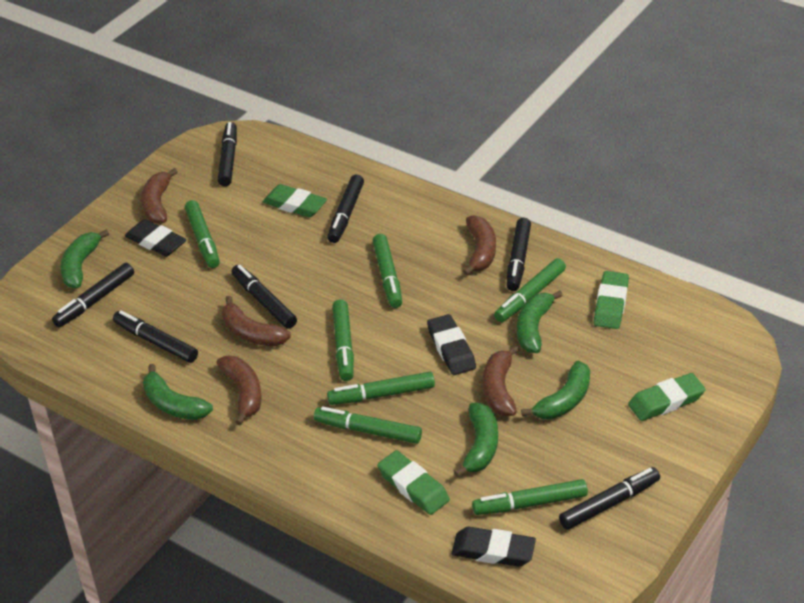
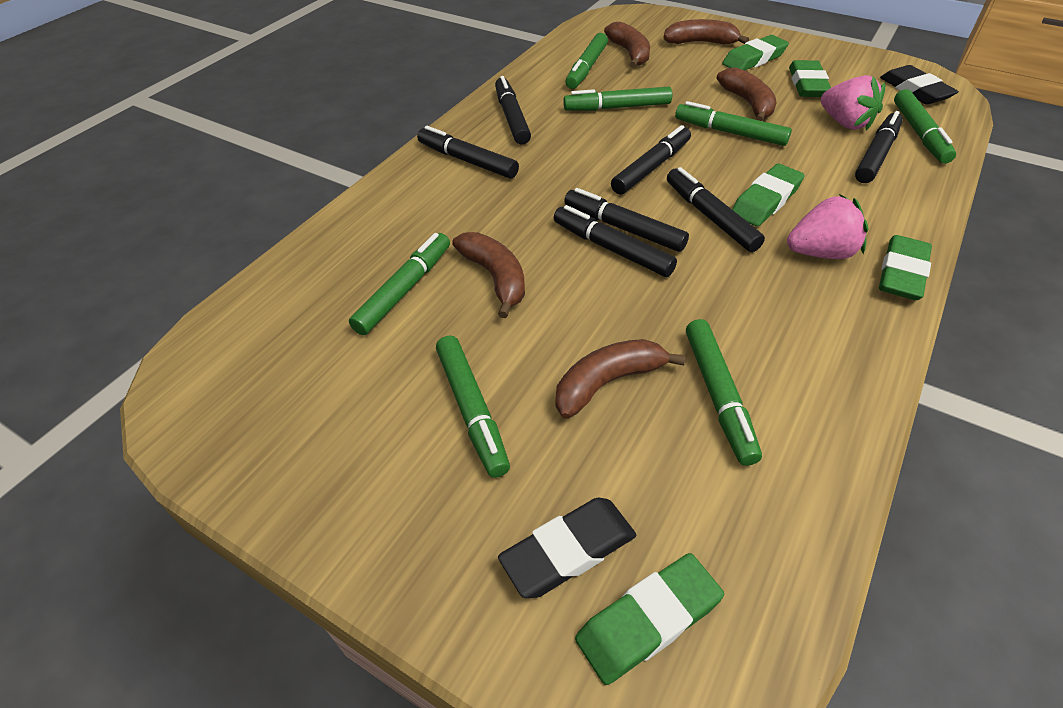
black eraser: 3 -> 2
green banana: 5 -> 0
green eraser: 4 -> 5
pink strawberry: 0 -> 2

